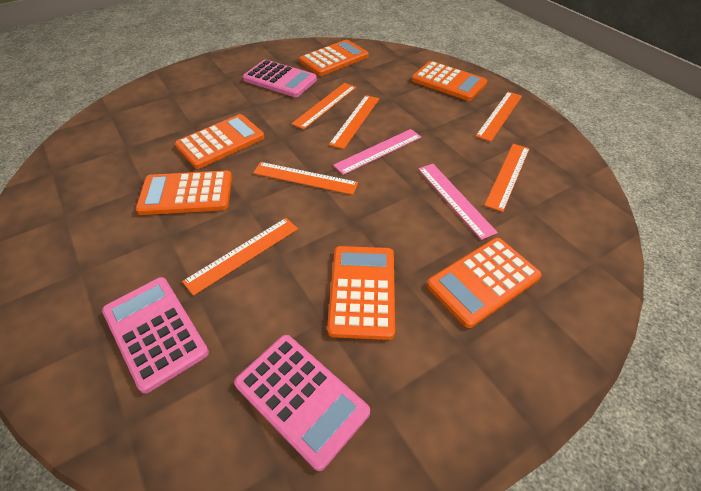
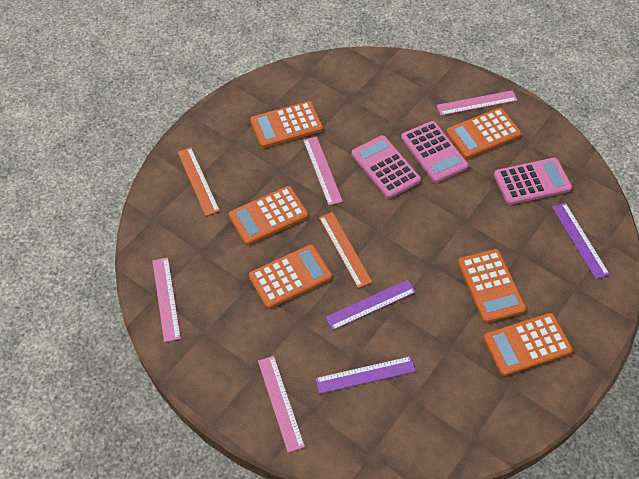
orange ruler: 6 -> 2
pink ruler: 2 -> 4
purple ruler: 0 -> 3

